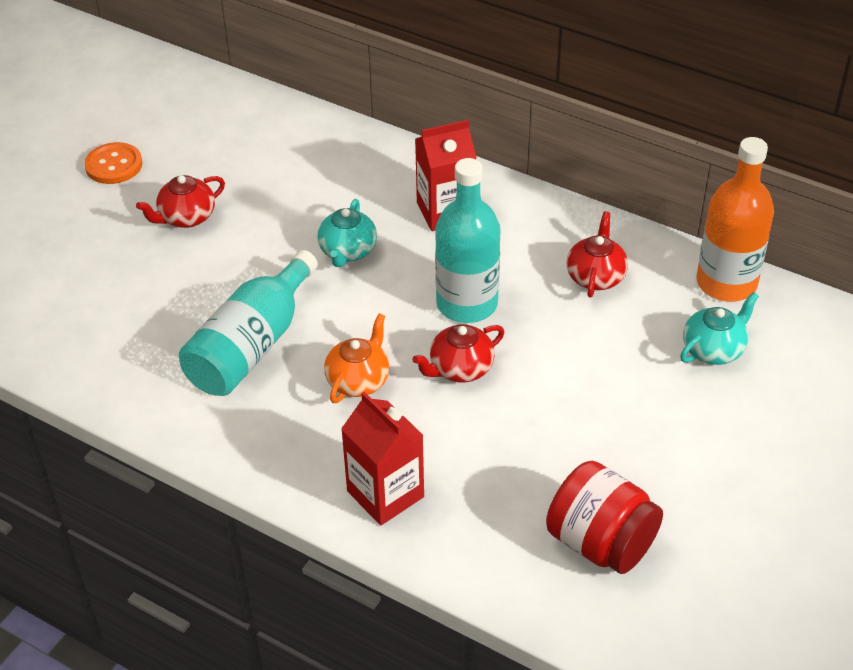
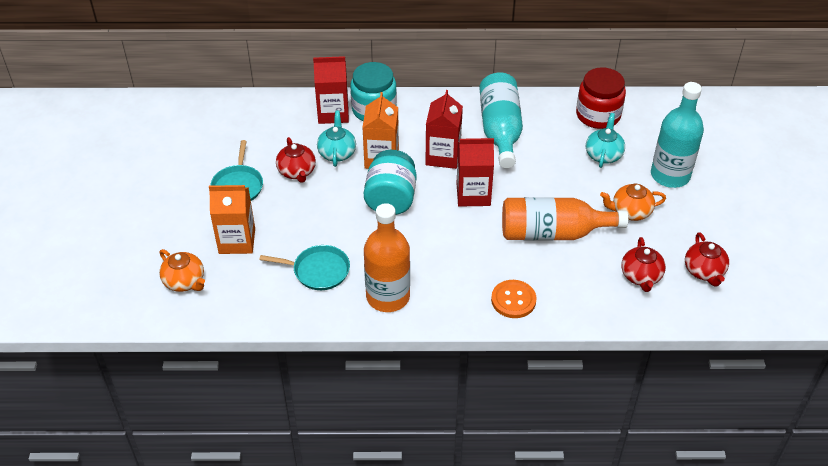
orange bottle: 1 -> 2
orange carton: 0 -> 2
orange teapot: 1 -> 2
red carton: 2 -> 3
turquoise jar: 0 -> 2
turquoise pan: 0 -> 2

